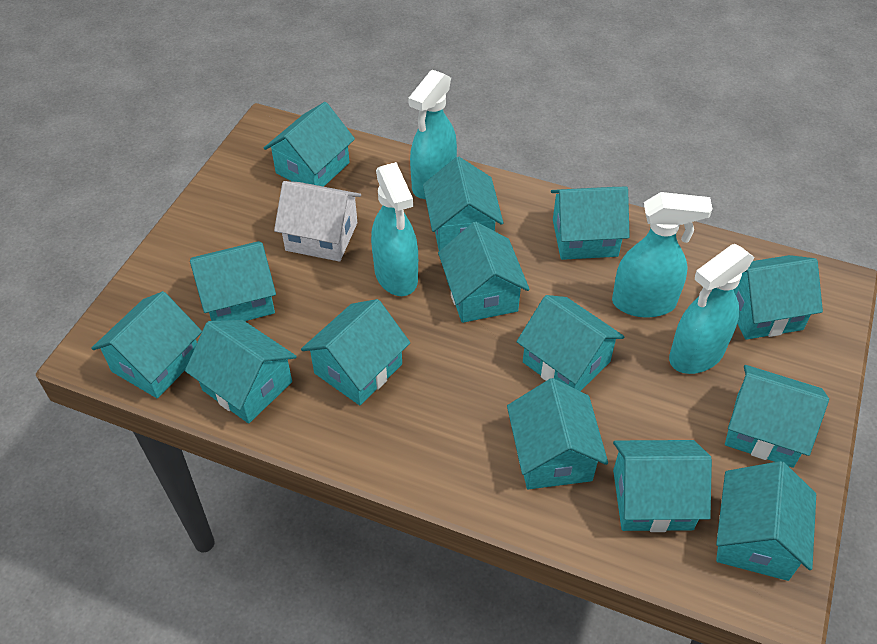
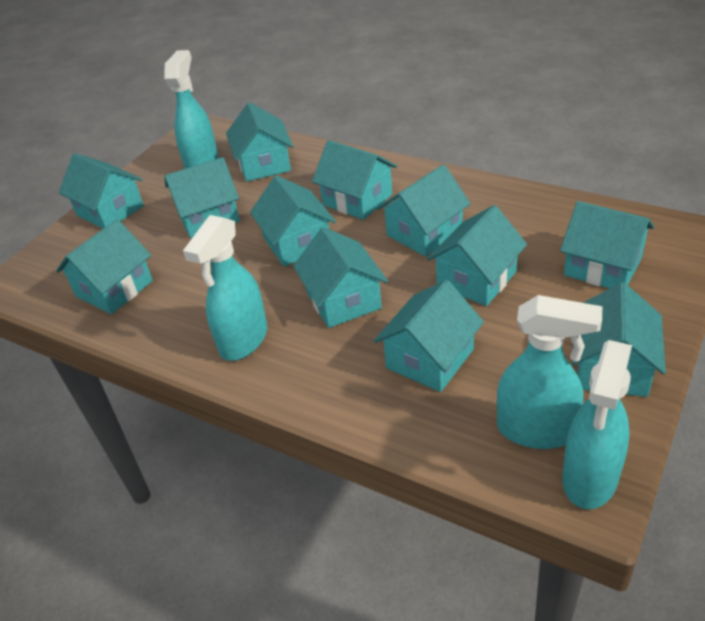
turquoise house: 14 -> 12
white house: 1 -> 0

